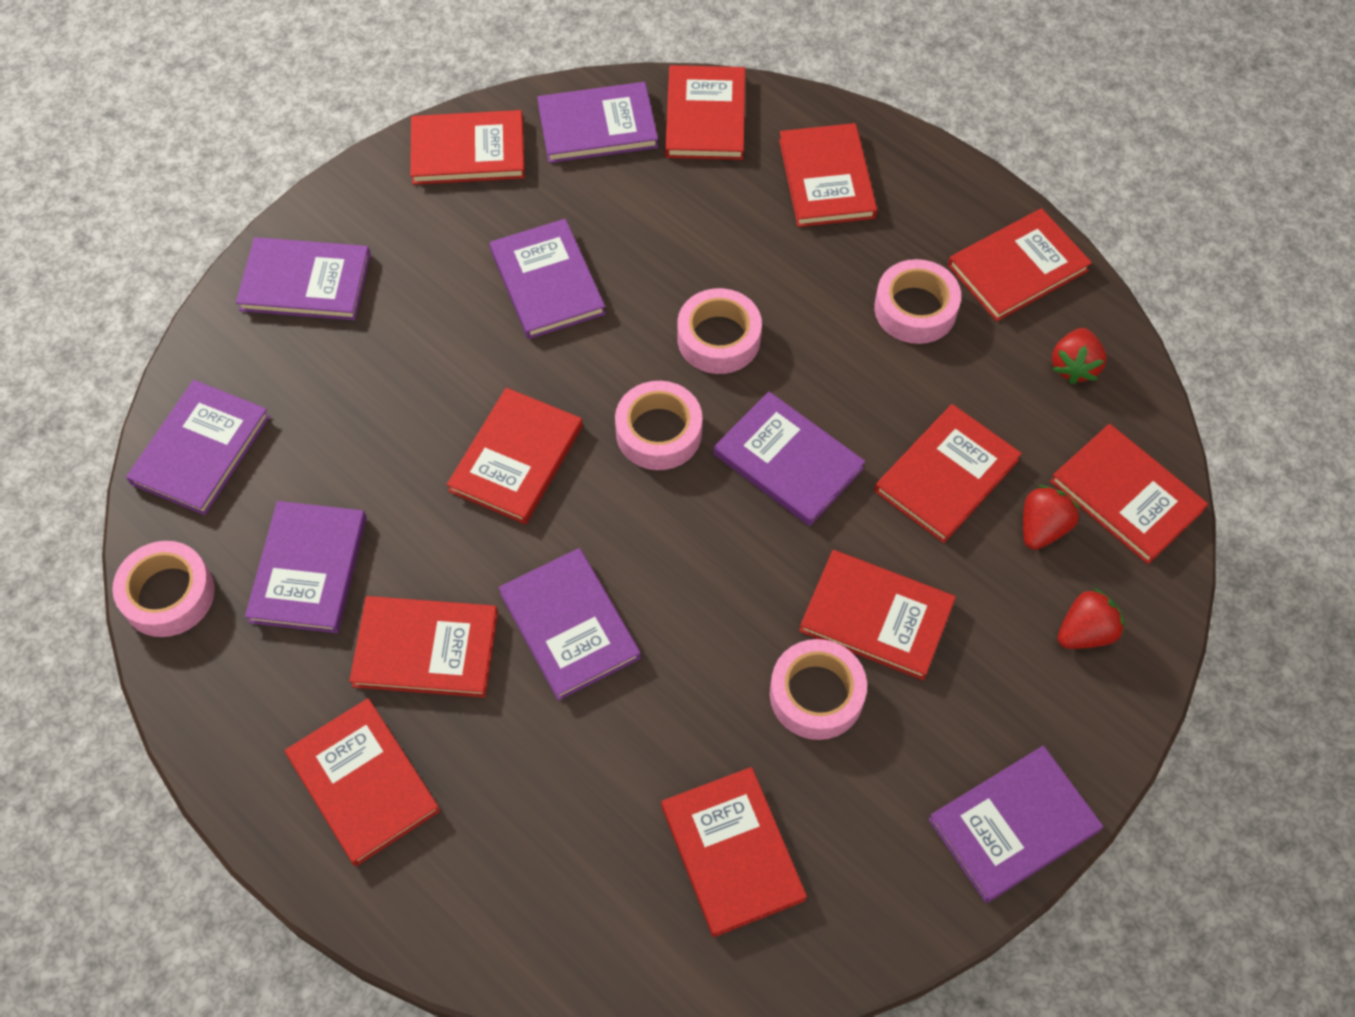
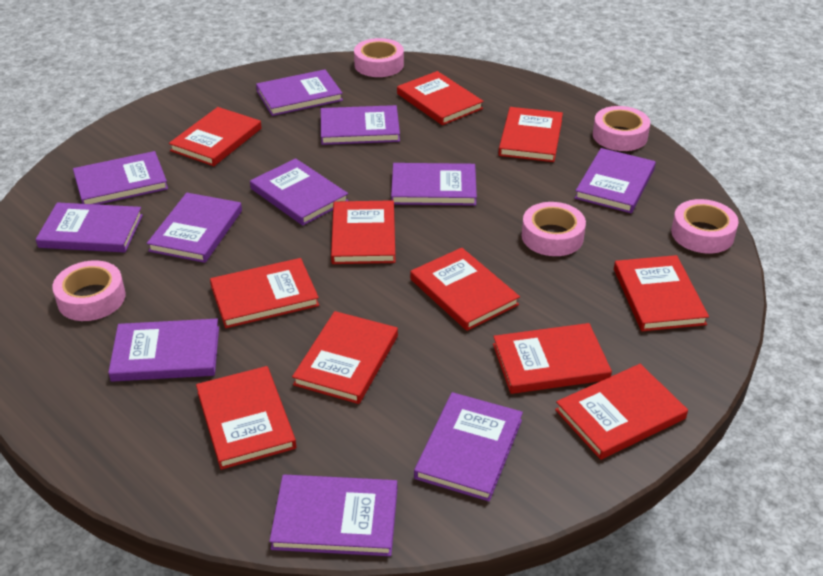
purple book: 8 -> 11
red strawberry: 3 -> 0

